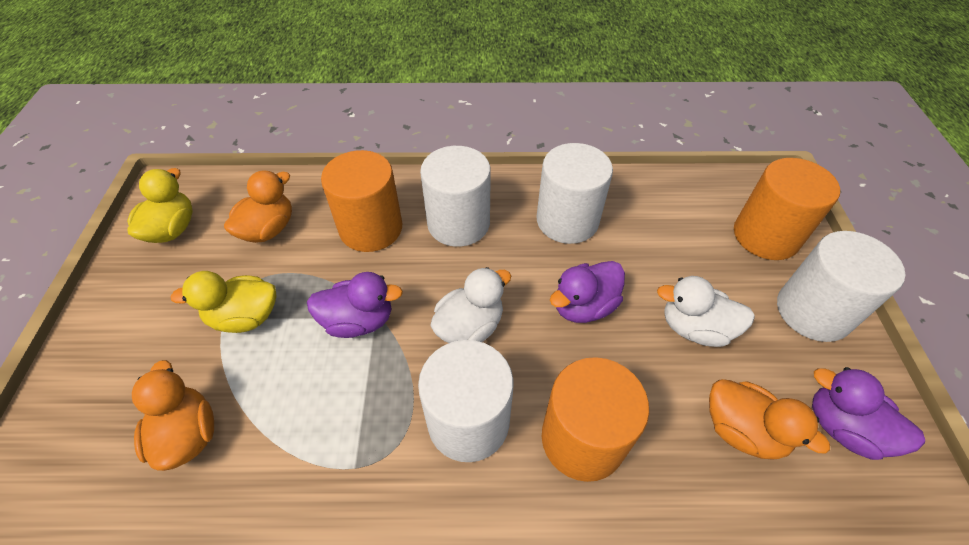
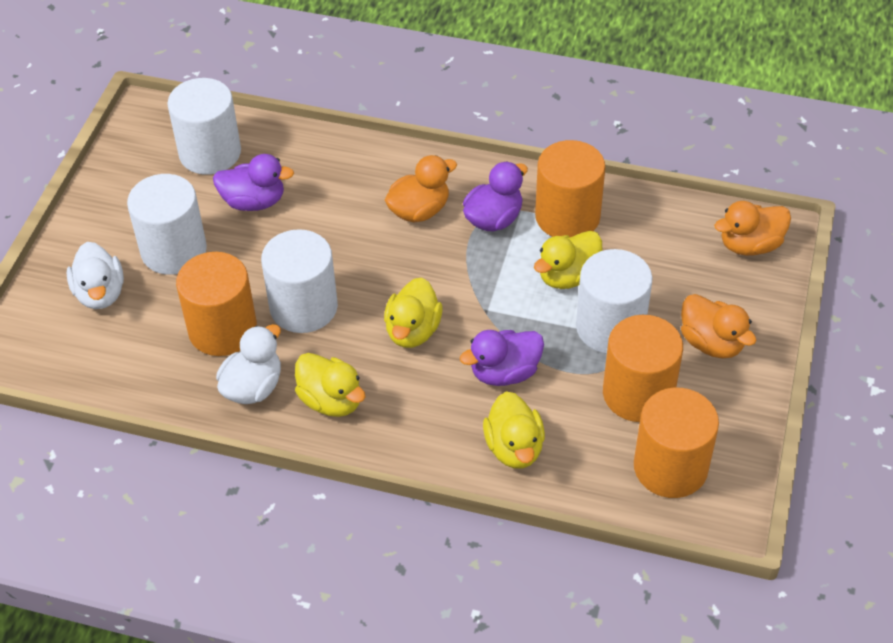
orange cylinder: 3 -> 4
yellow duck: 2 -> 4

